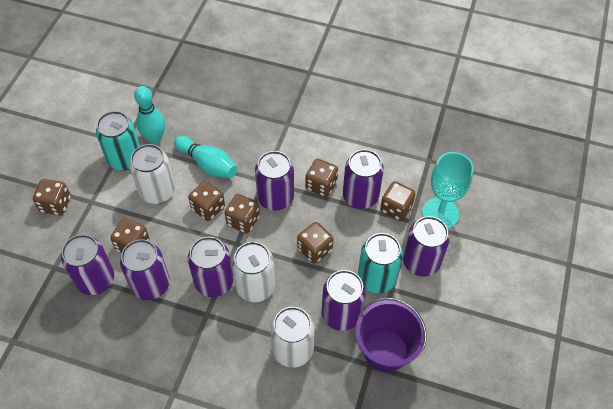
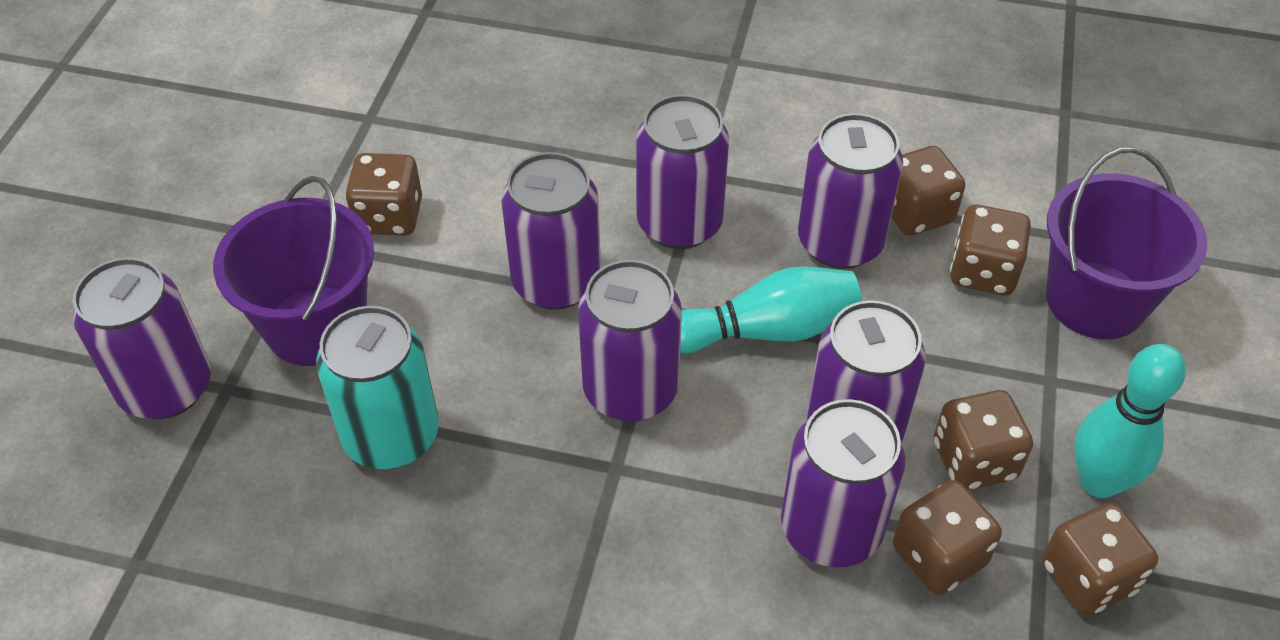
brown dice: 7 -> 6
purple bucket: 1 -> 2
turquoise can: 2 -> 1
turquoise goblet: 1 -> 0
white can: 3 -> 0

